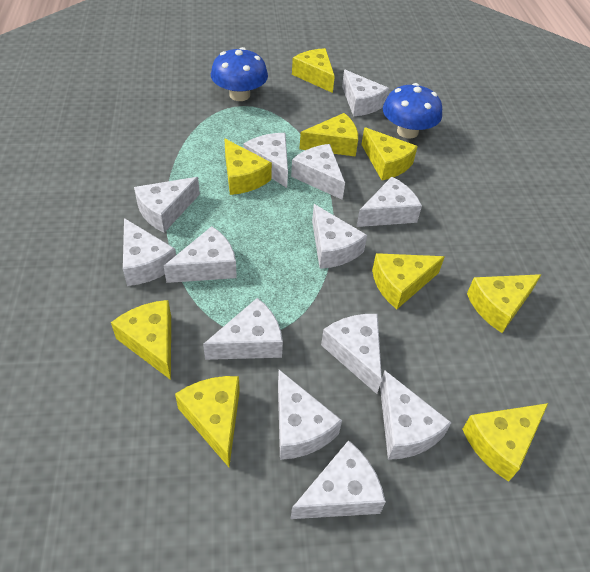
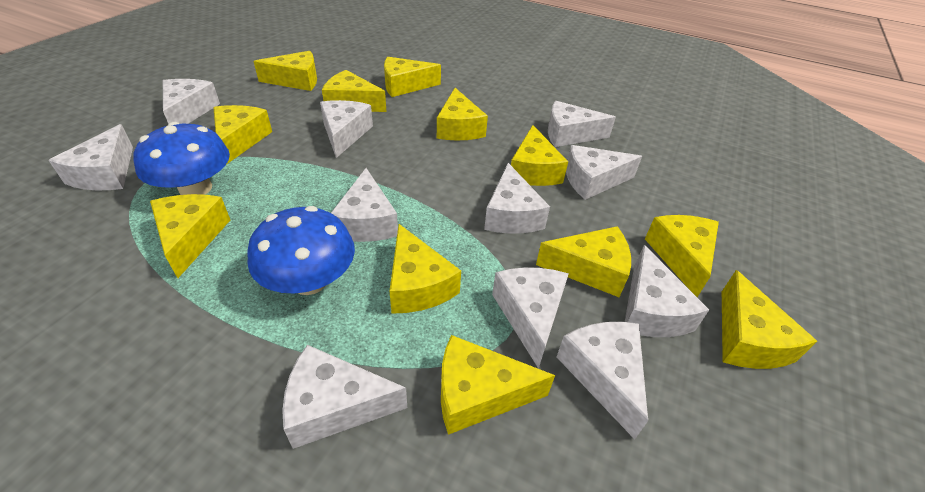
white cheese: 13 -> 11
yellow cheese: 9 -> 12

